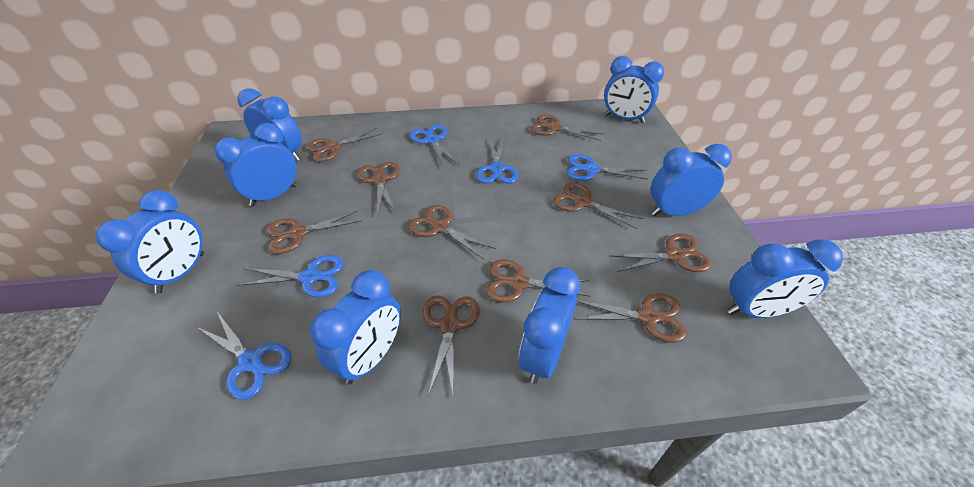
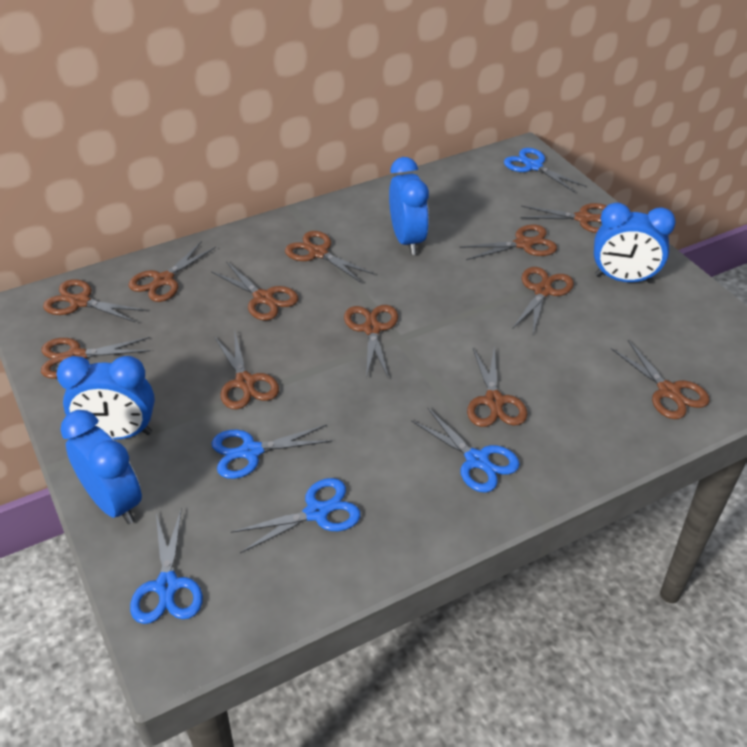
blue clock: 8 -> 4
brown scissors: 10 -> 12

